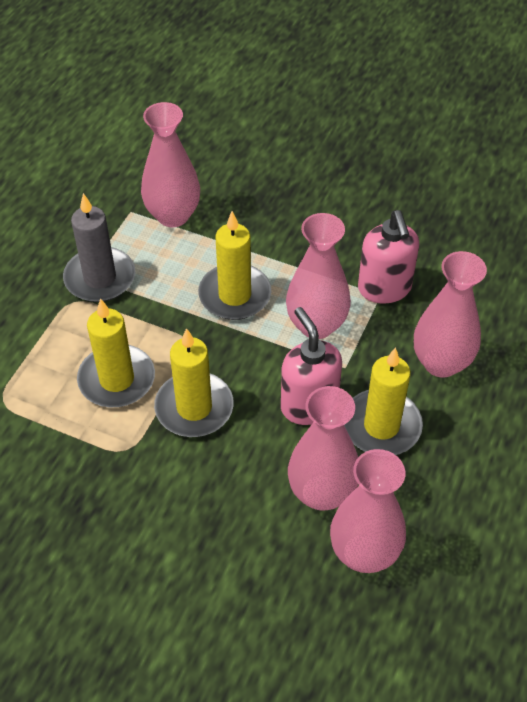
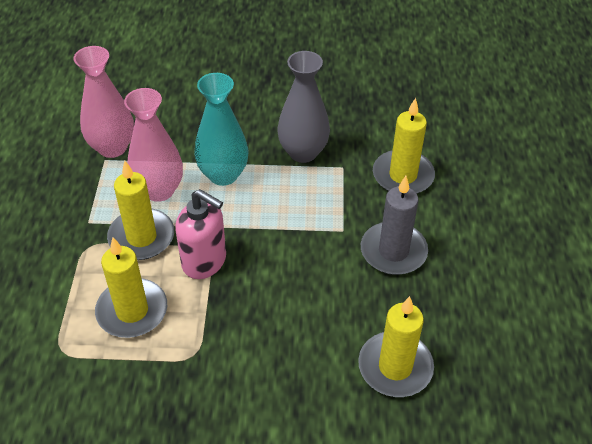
grey vase: 0 -> 1
pink soap dispenser: 2 -> 1
pink vase: 5 -> 2
turquoise vase: 0 -> 1

